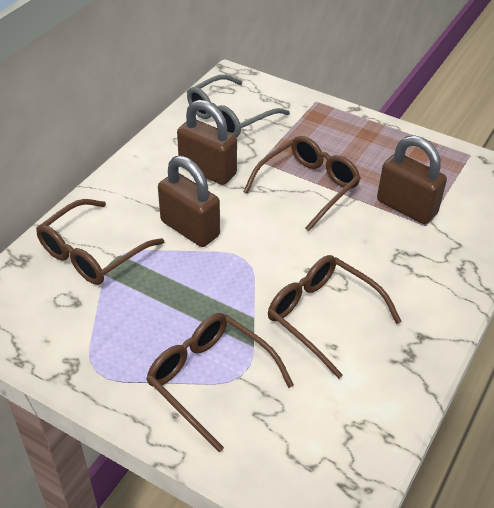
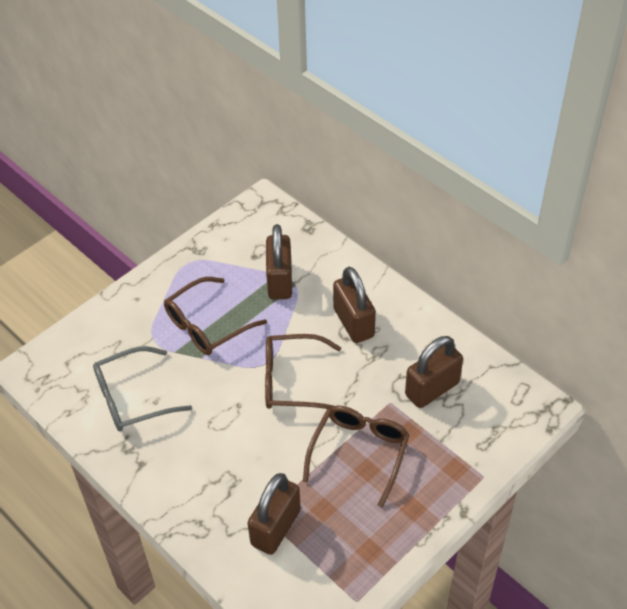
brown glasses: 4 -> 3
brown padlock: 3 -> 4

